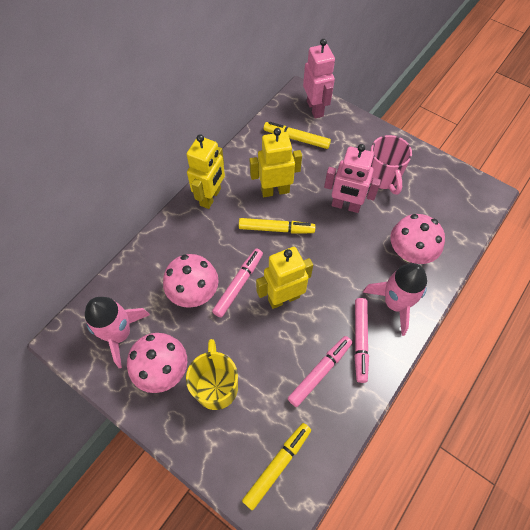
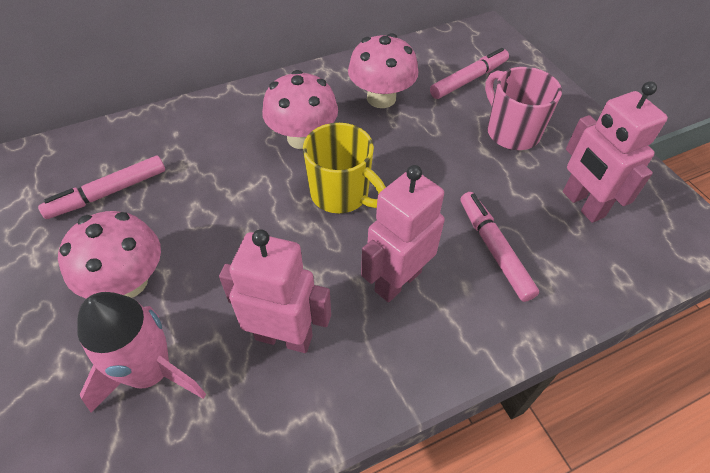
pink robot: 2 -> 3
pink rocket: 2 -> 1
yellow marker: 3 -> 0
yellow robot: 3 -> 0

